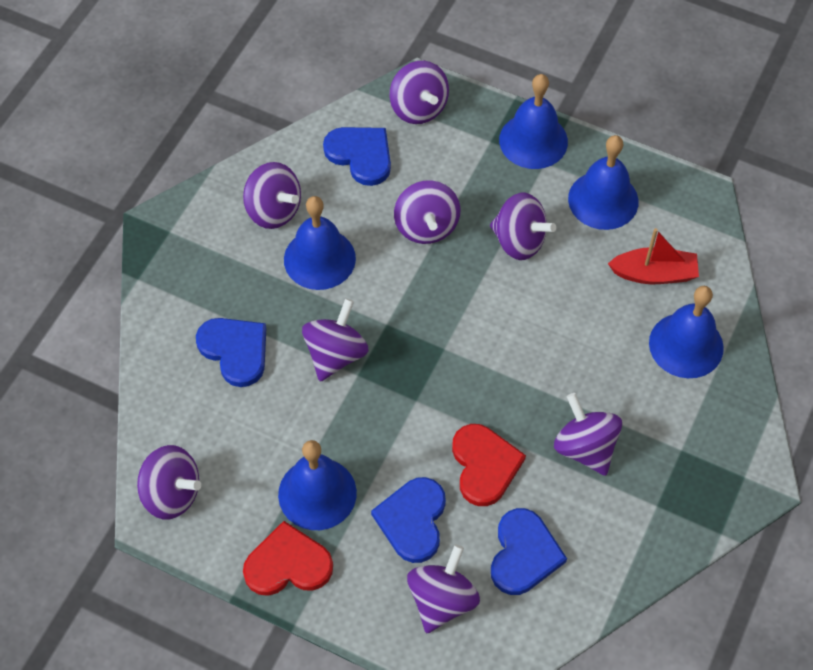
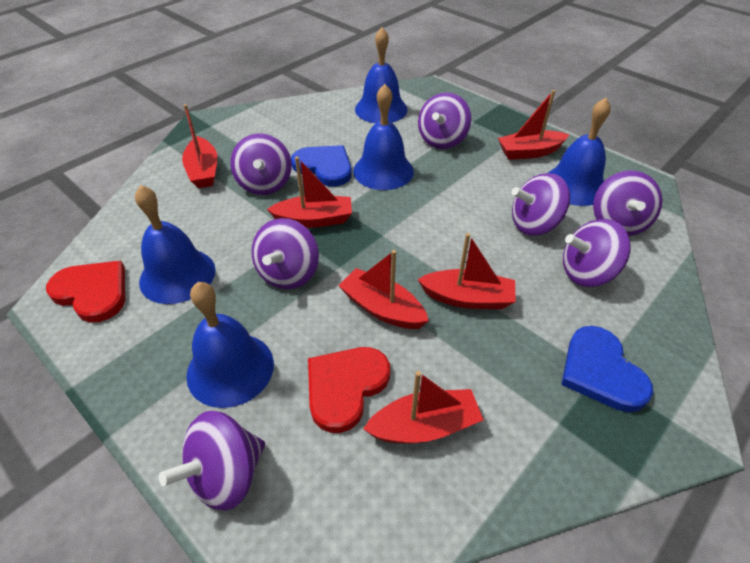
blue heart: 4 -> 2
purple spinning top: 8 -> 7
red boat: 1 -> 6

